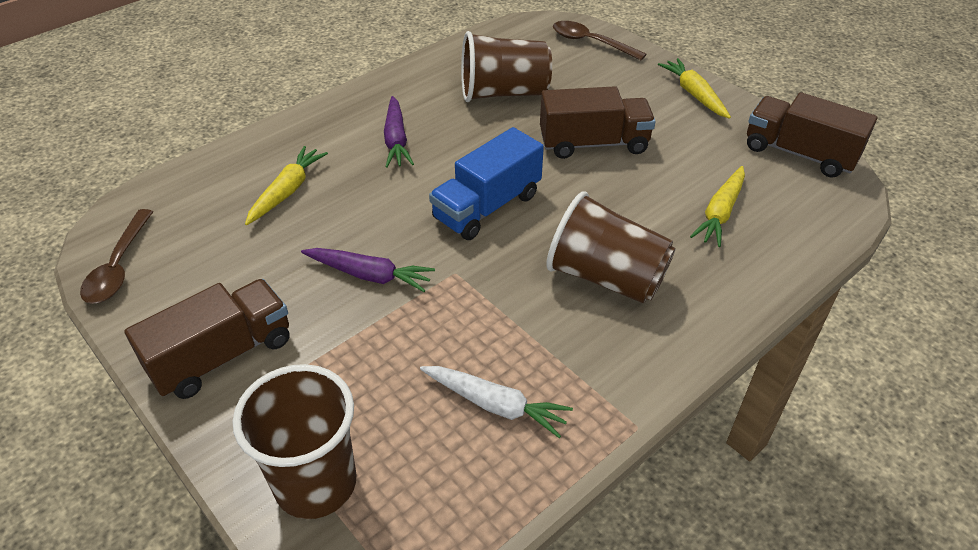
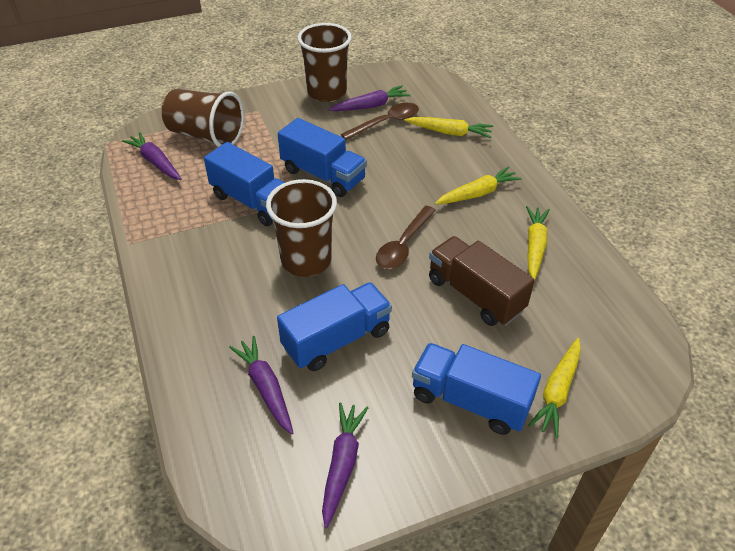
blue truck: 1 -> 4
brown truck: 3 -> 1
purple carrot: 2 -> 4
white carrot: 1 -> 0
yellow carrot: 3 -> 4

